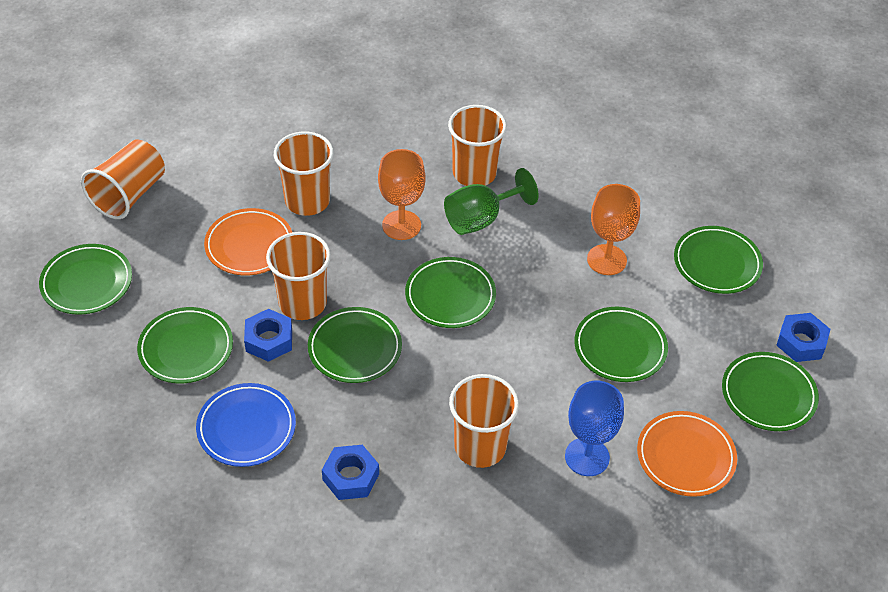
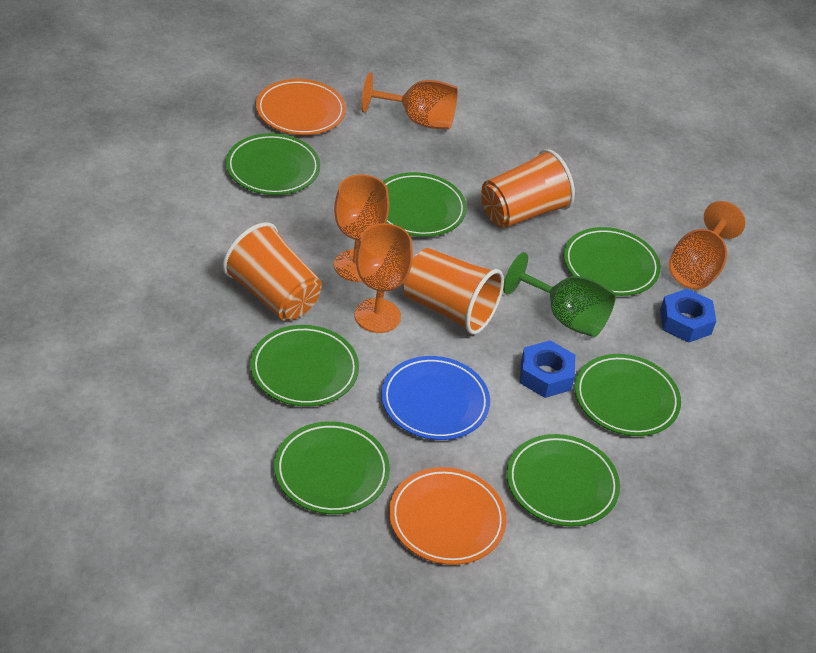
blue goblet: 1 -> 0
blue nut: 3 -> 2
orange cup: 5 -> 3
orange goblet: 2 -> 4

